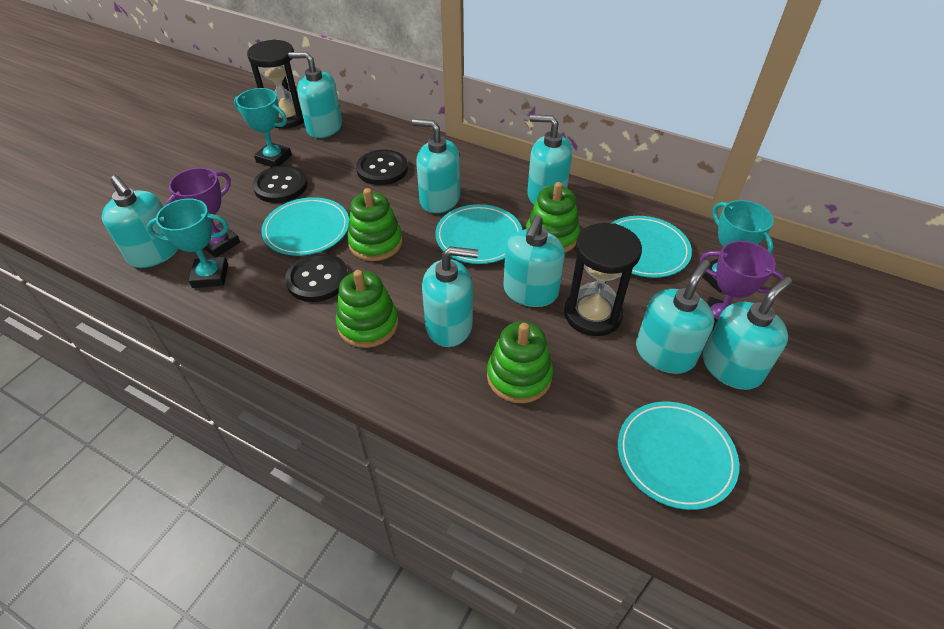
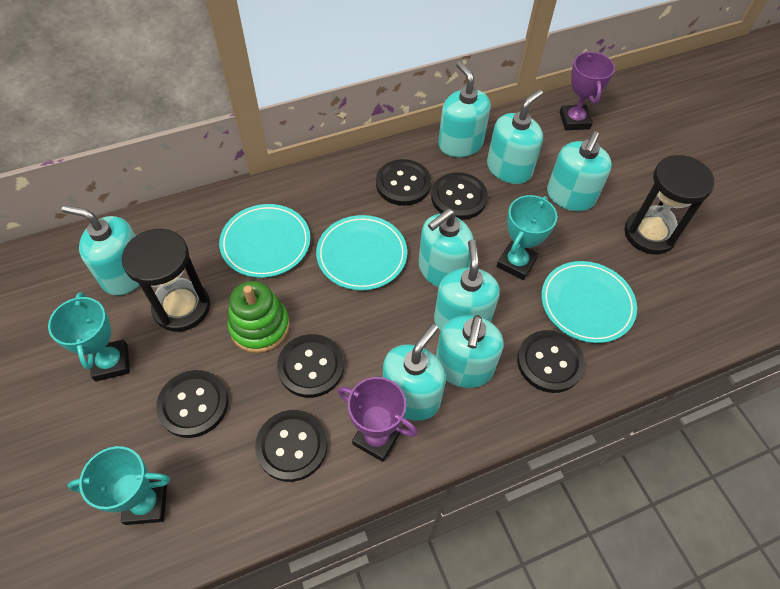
black button: 3 -> 6
green stacking toy: 4 -> 1
turquoise plate: 4 -> 3

